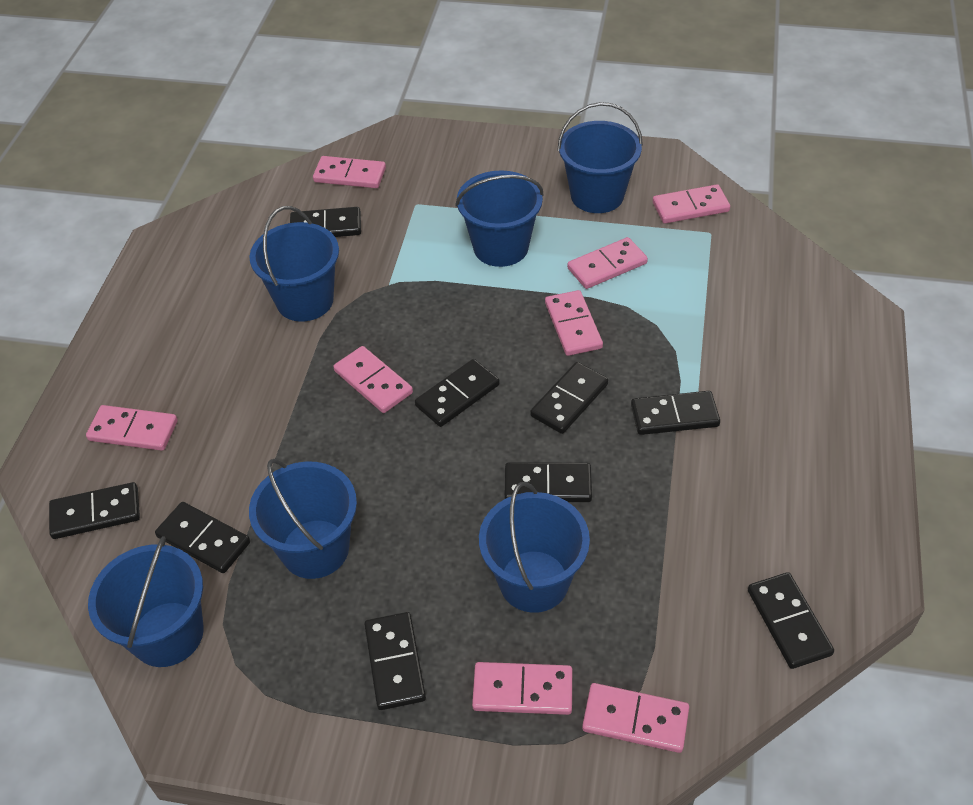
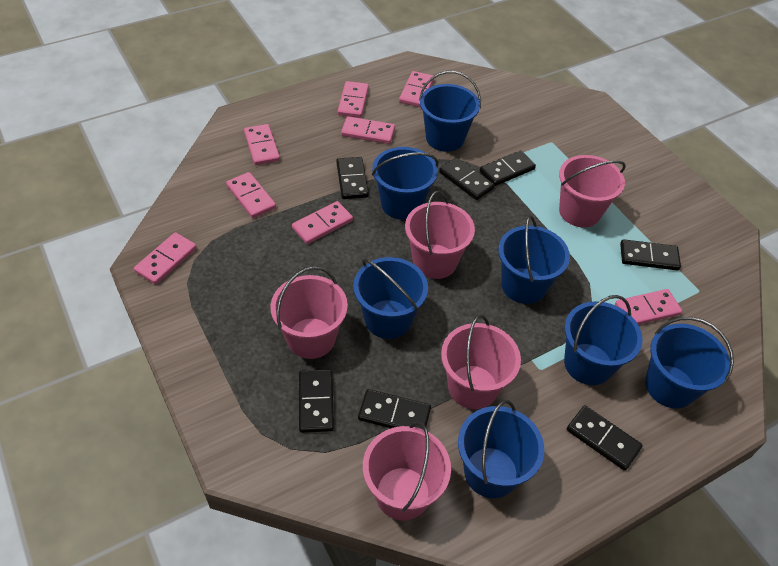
black domino: 9 -> 7
blue bucket: 6 -> 7
pink bucket: 0 -> 5

